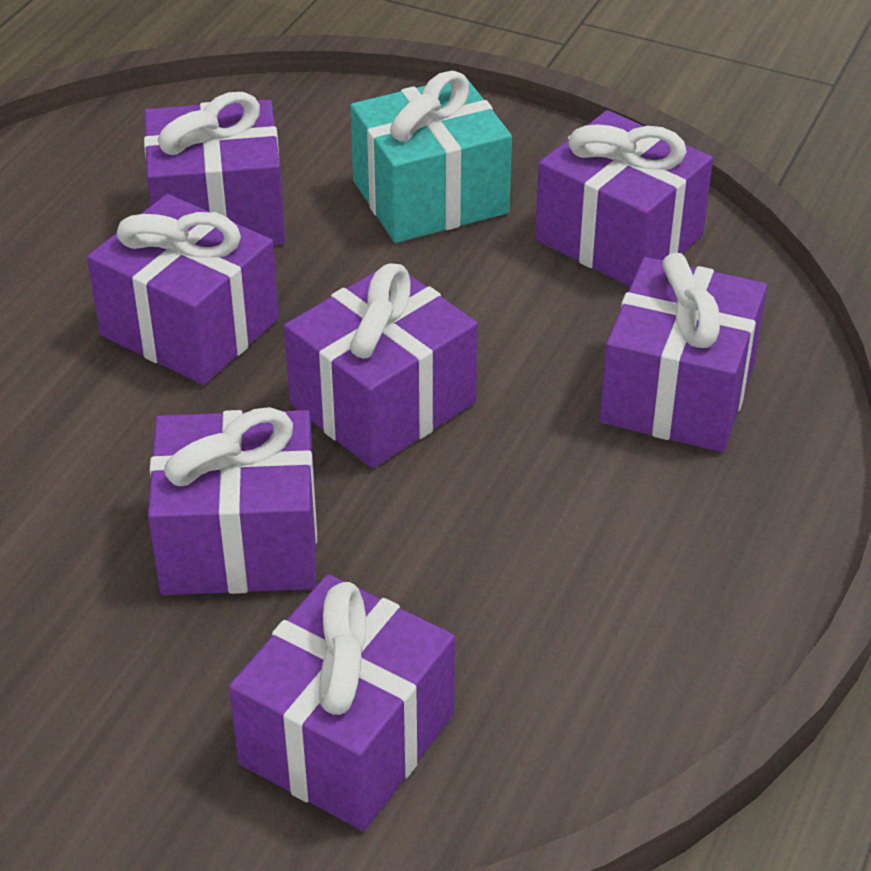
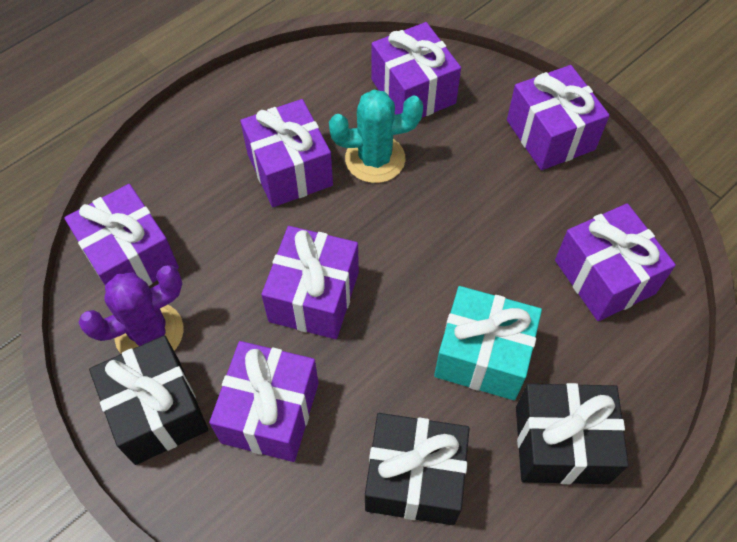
black gift: 0 -> 3
purple cactus: 0 -> 1
turquoise cactus: 0 -> 1

